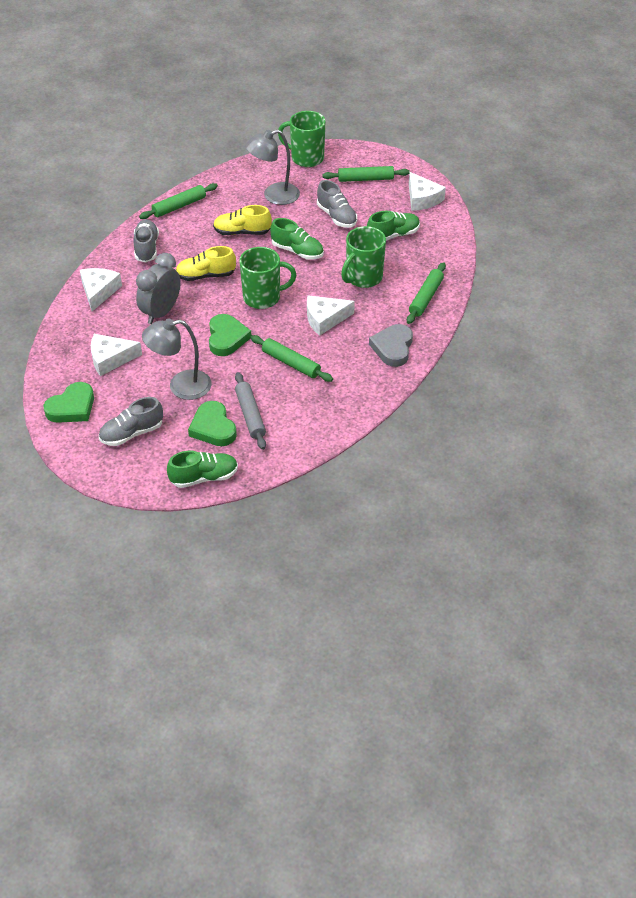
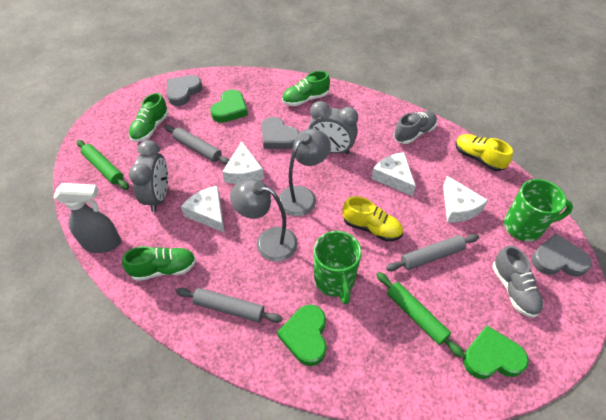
green mug: 3 -> 2
green rolling pin: 4 -> 2
grey clock: 1 -> 2
grey heart: 1 -> 3
grey rolling pin: 1 -> 3
grey shoe: 3 -> 2
grey spray bottle: 0 -> 1

